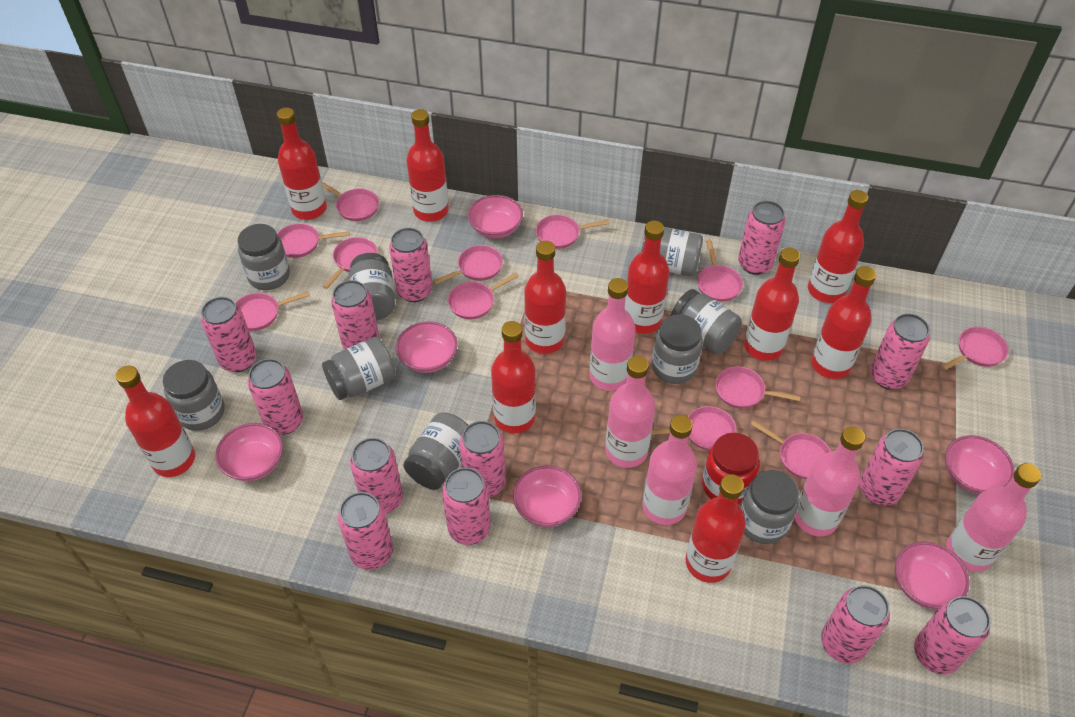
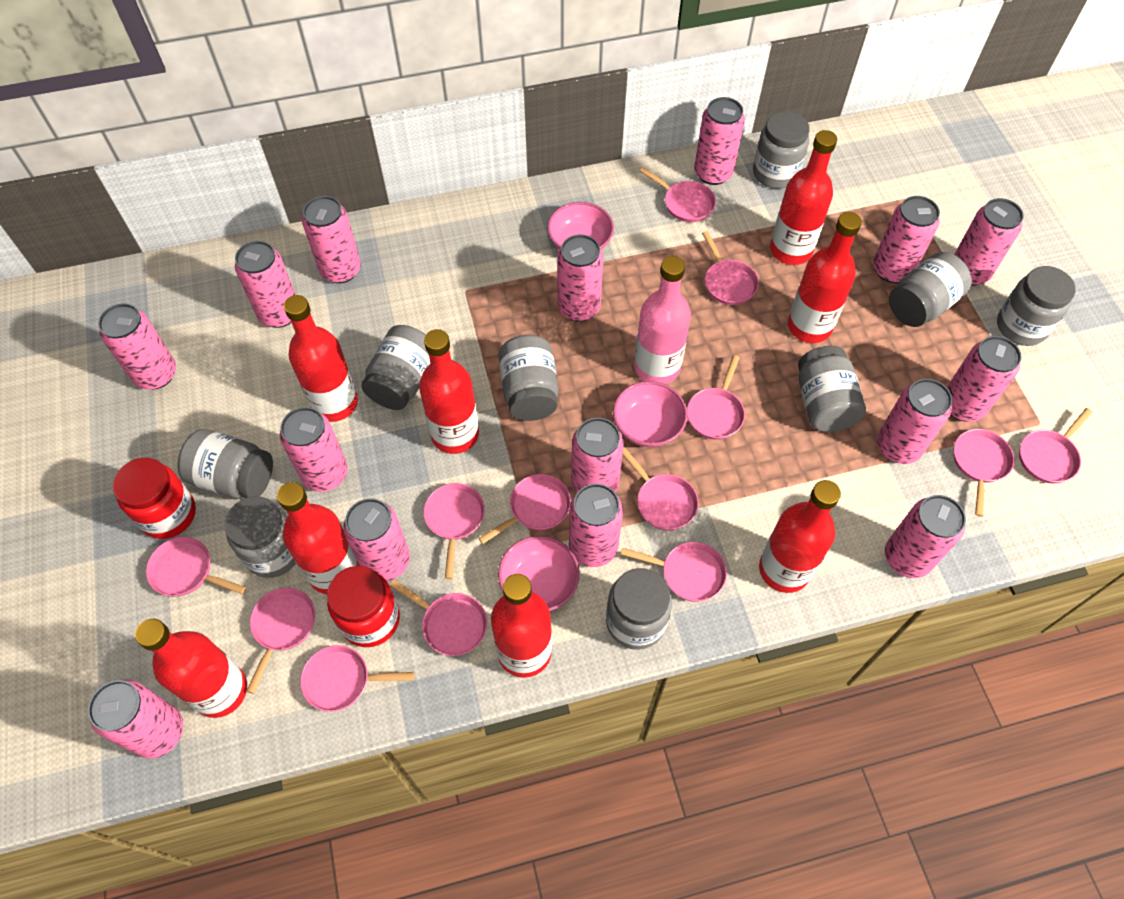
pink bottle: 5 -> 1
pink bowl: 6 -> 3
pink can: 13 -> 15
pink pan: 12 -> 13
red bottle: 10 -> 8
red jar: 1 -> 2

